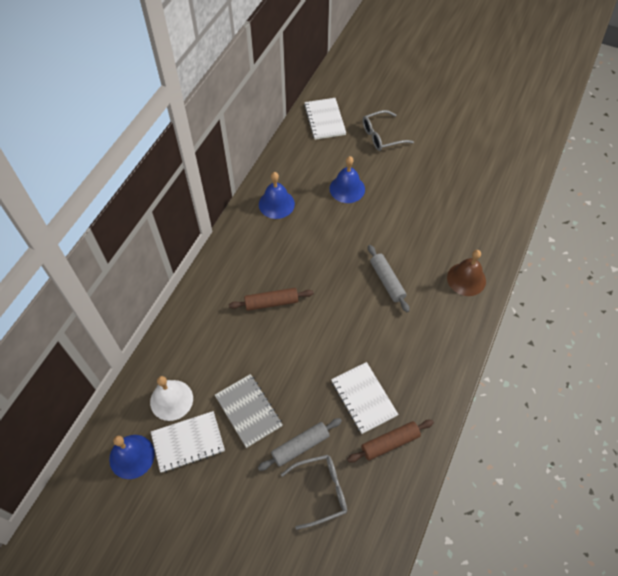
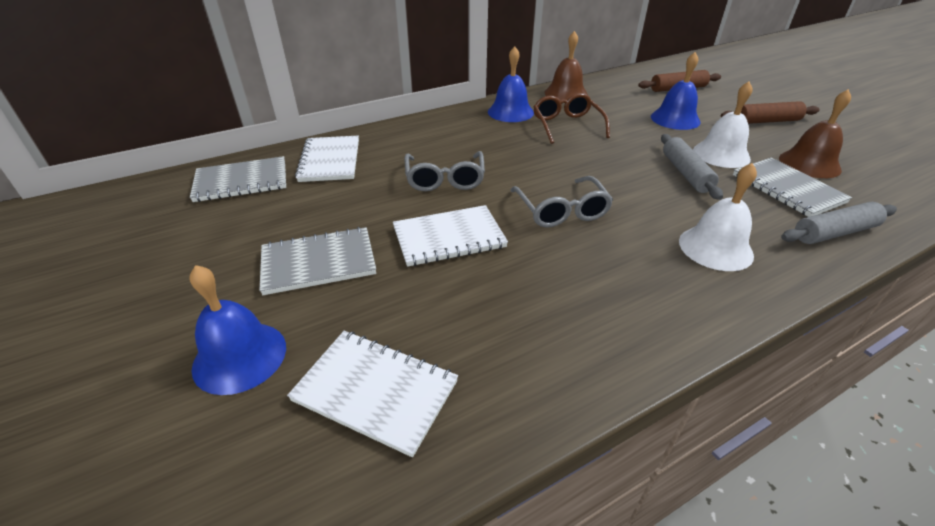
brown bell: 1 -> 2
brown glasses: 0 -> 1
grey notebook: 1 -> 3
white bell: 1 -> 2

